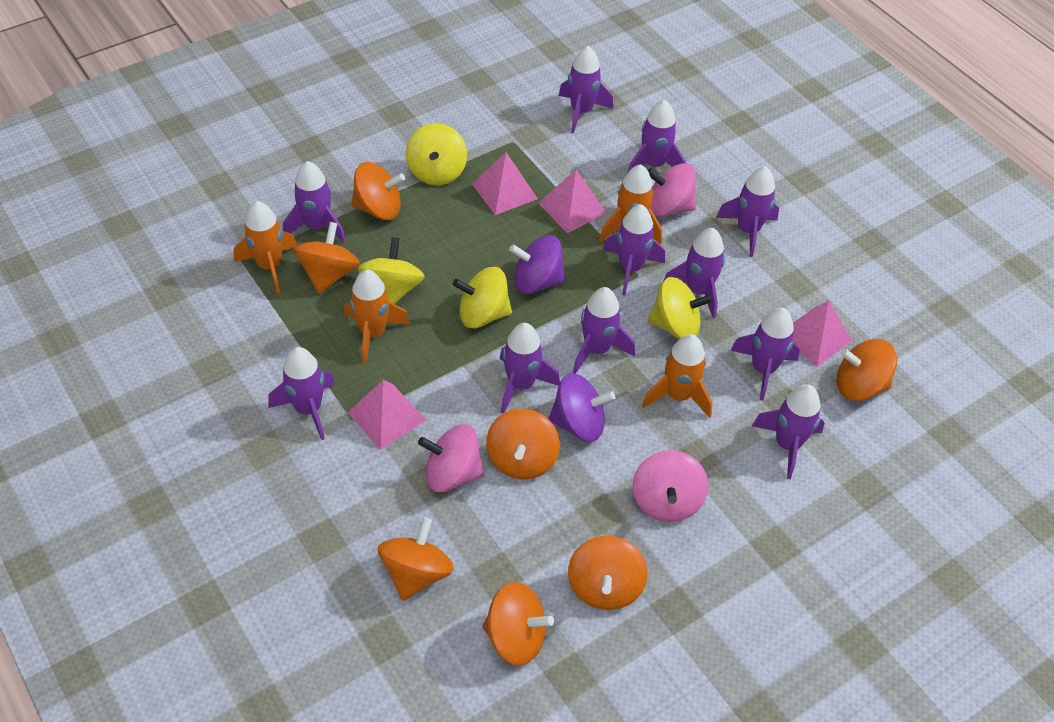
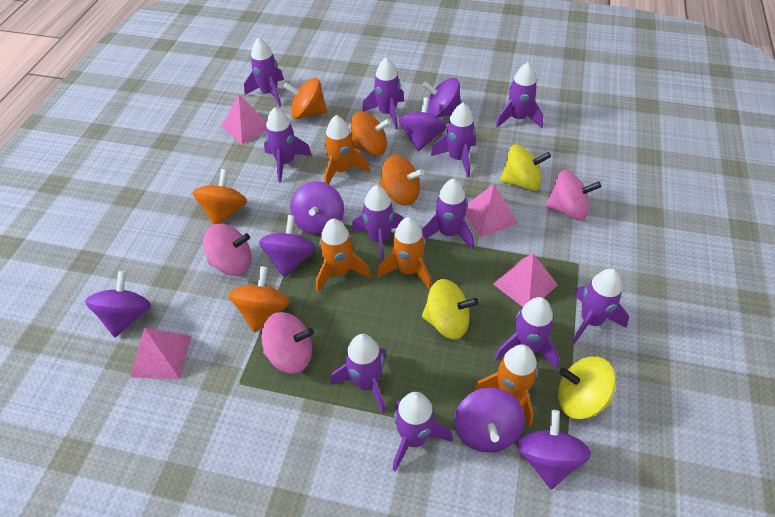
orange spinning top: 7 -> 5
purple spinning top: 2 -> 7
yellow spinning top: 4 -> 3

